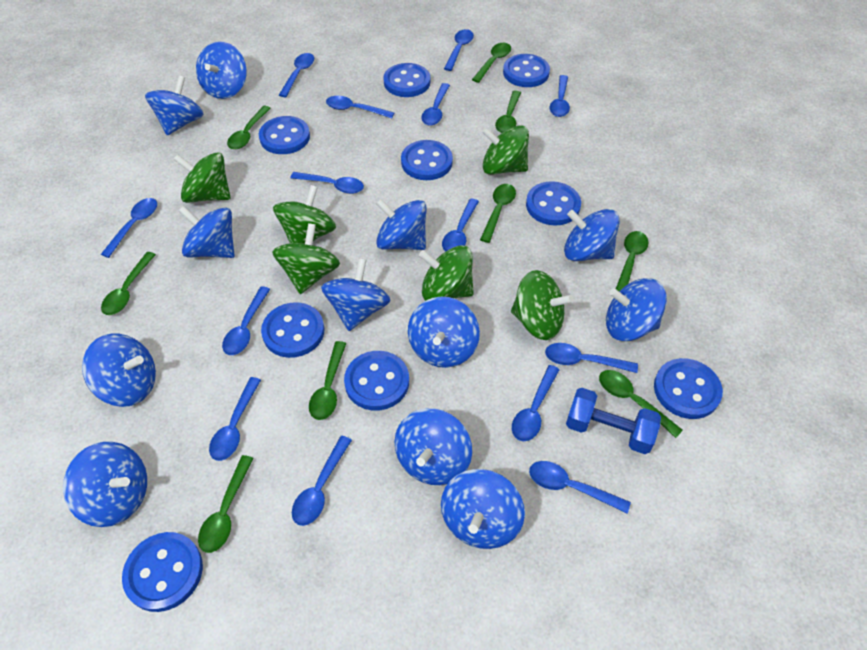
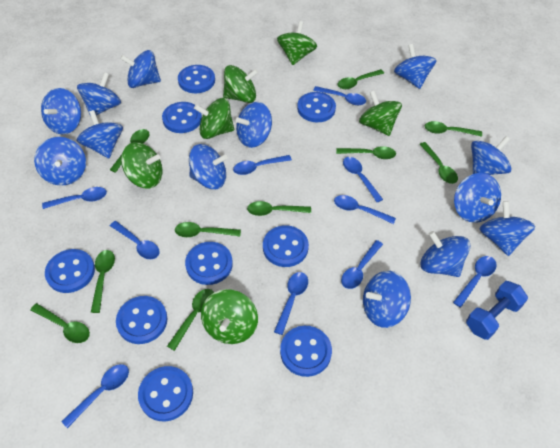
blue spinning top: 12 -> 13
blue spoon: 14 -> 10
green spoon: 9 -> 10

